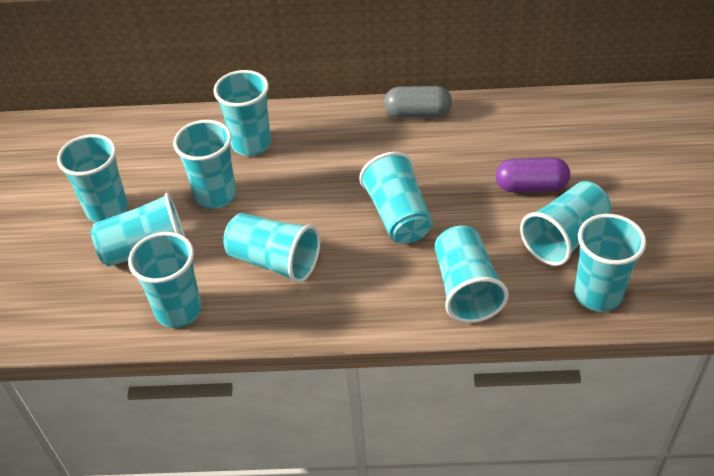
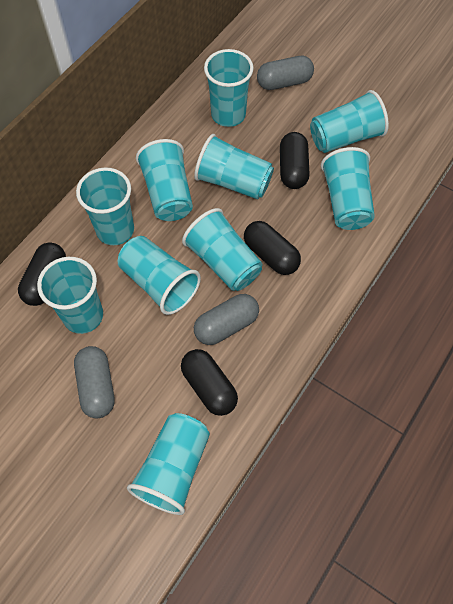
black capsule: 0 -> 4
grey capsule: 1 -> 3
purple capsule: 1 -> 0

